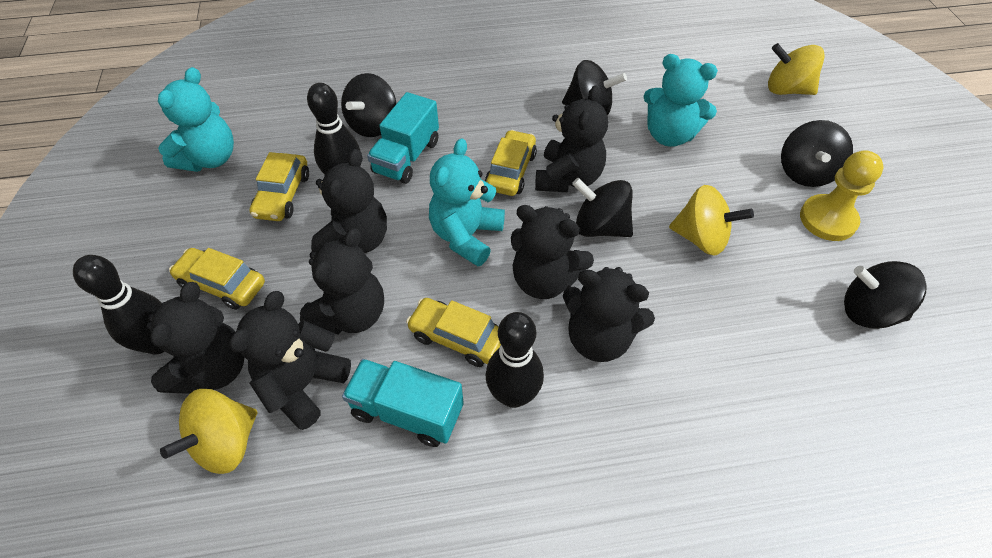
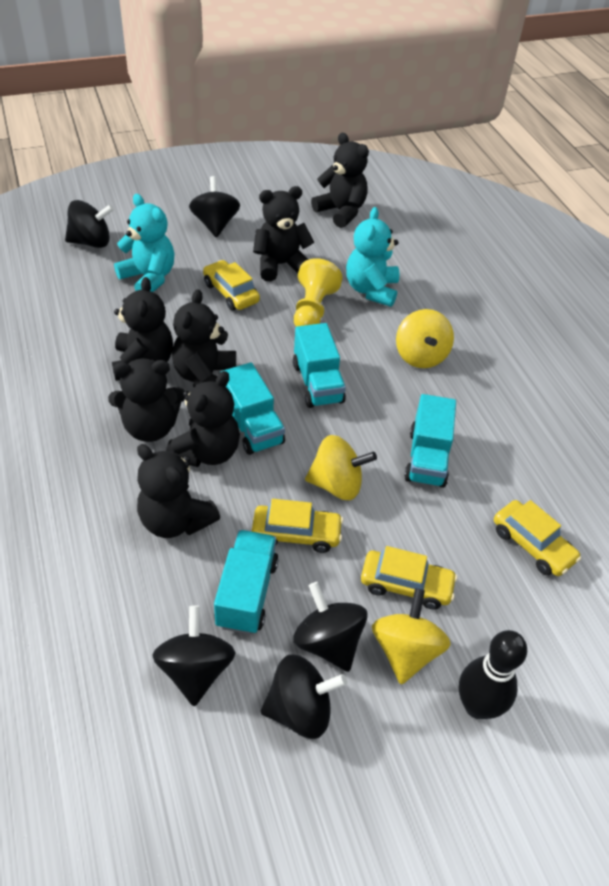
black bowling pin: 3 -> 1
turquoise teddy bear: 3 -> 2
turquoise truck: 2 -> 4

